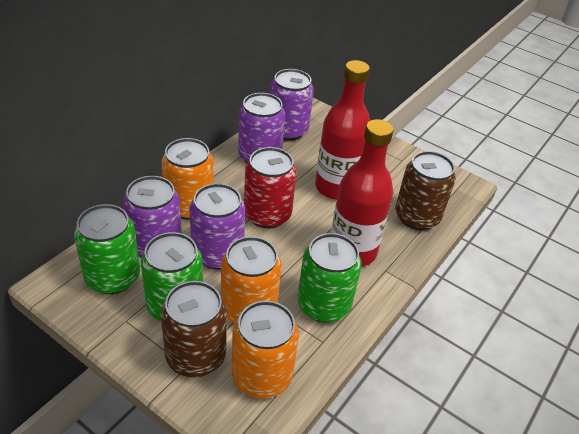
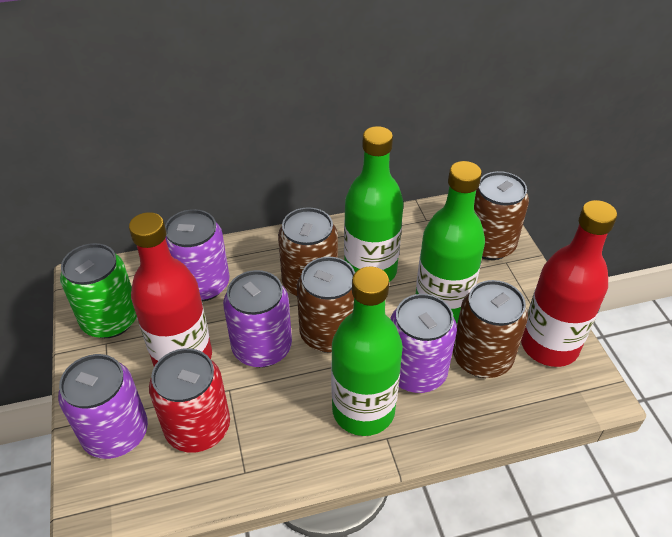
brown can: 2 -> 4
green bottle: 0 -> 3
green can: 3 -> 1
orange can: 3 -> 0

